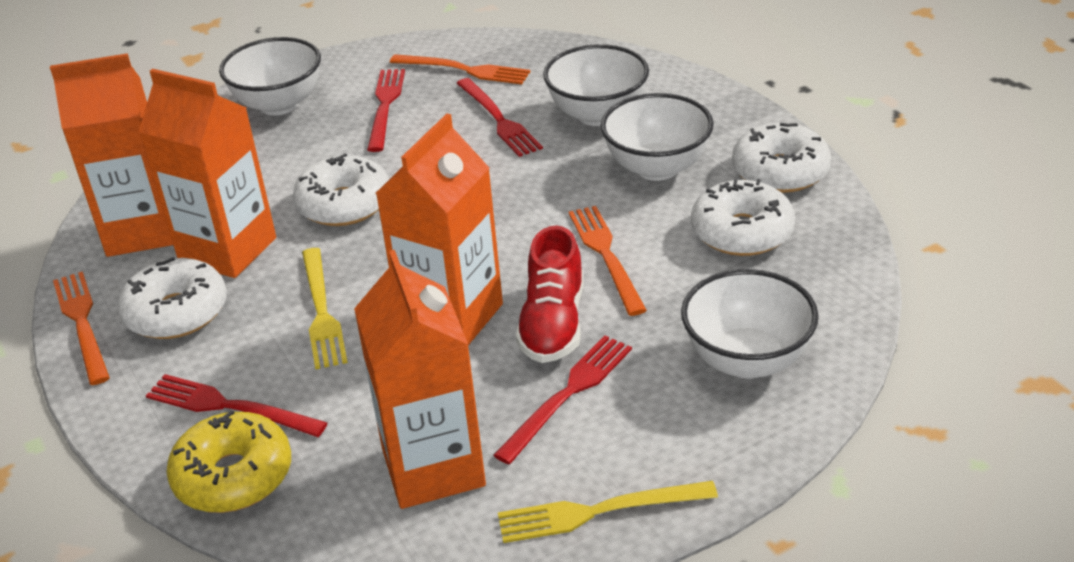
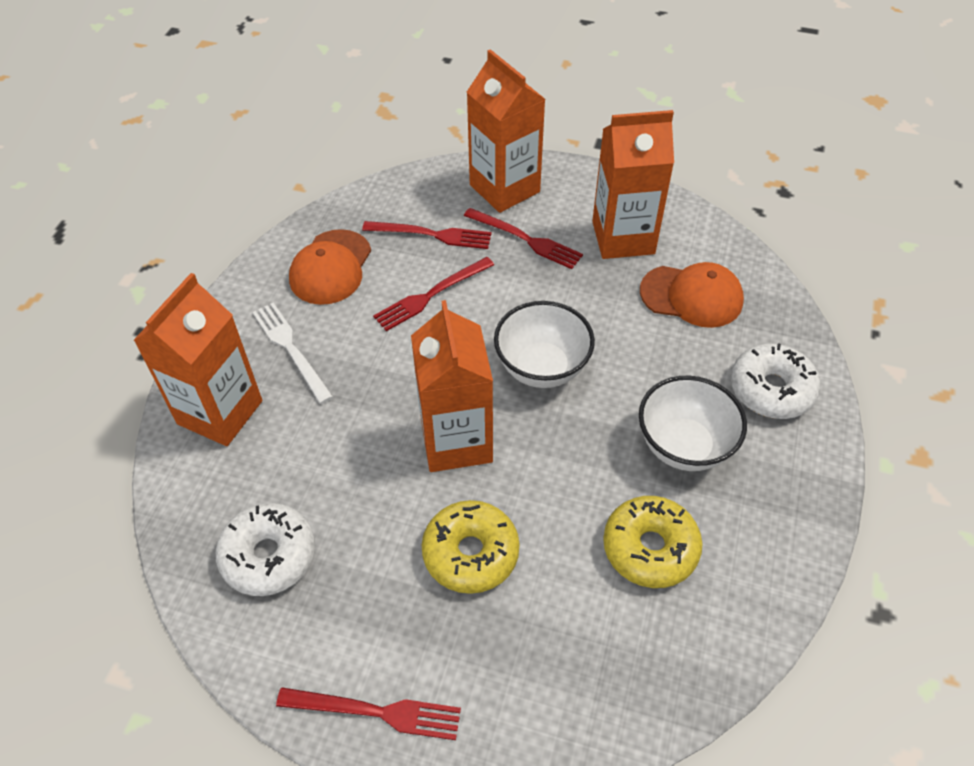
orange cap: 0 -> 2
orange fork: 3 -> 0
red shoe: 1 -> 0
white bowl: 4 -> 2
white donut: 4 -> 2
white fork: 0 -> 1
yellow donut: 1 -> 2
yellow fork: 2 -> 0

